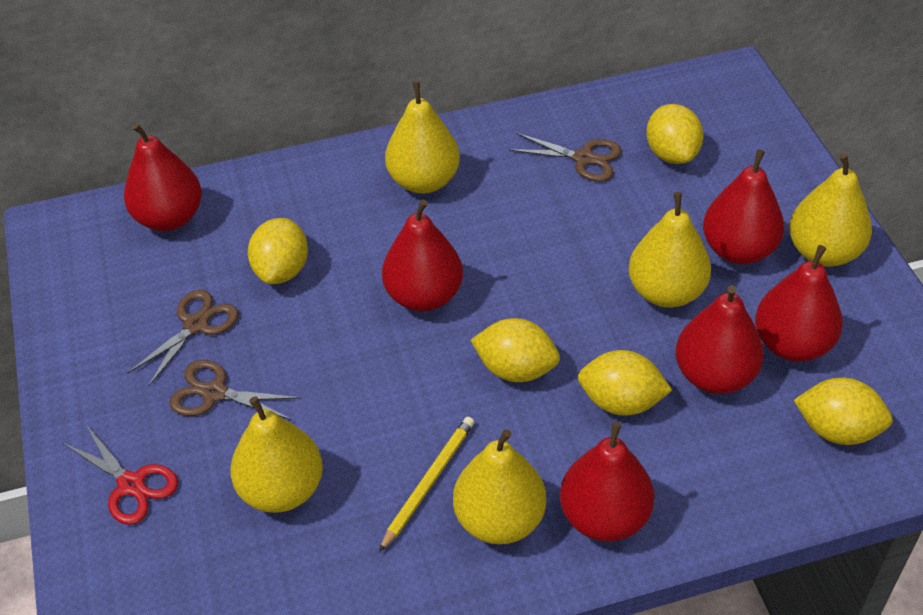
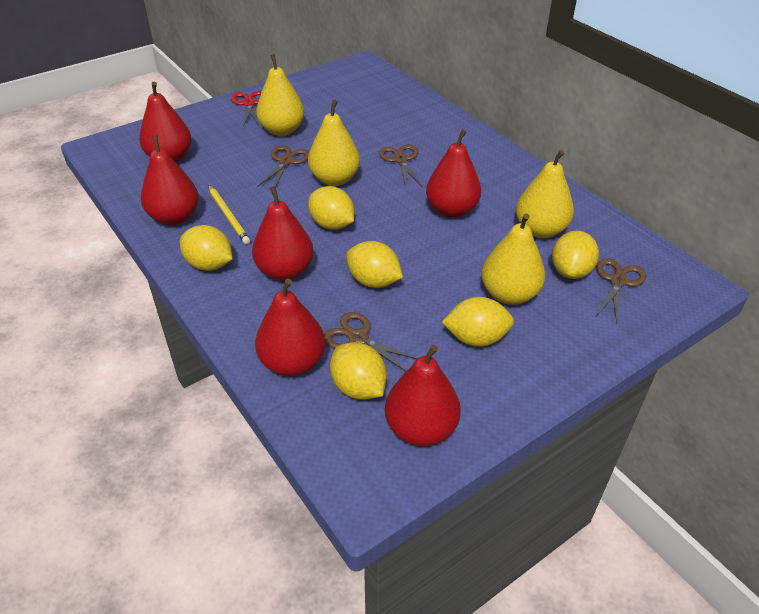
brown scissors: 3 -> 4
yellow lemon: 5 -> 6
yellow pear: 5 -> 4

